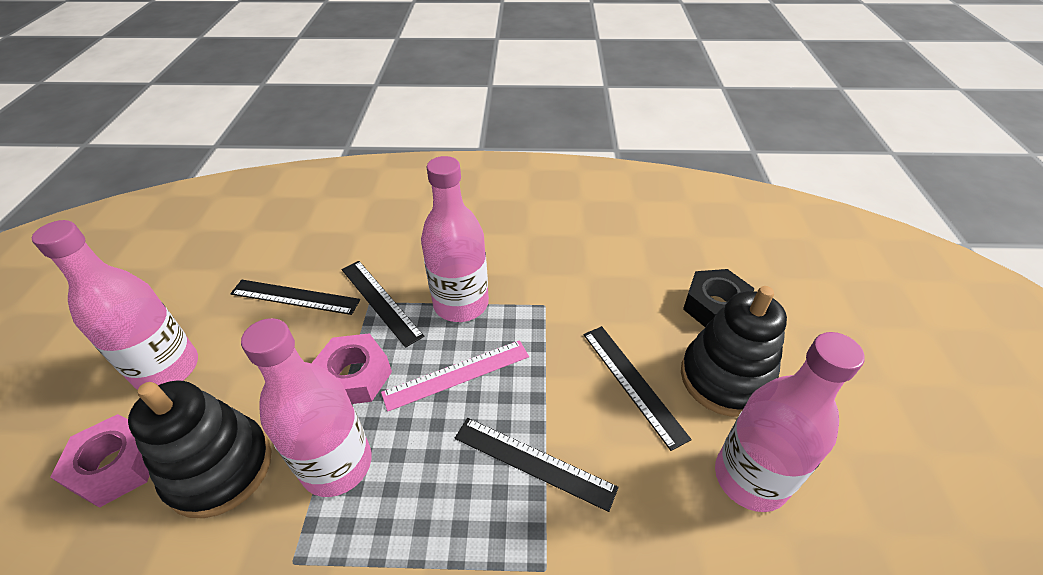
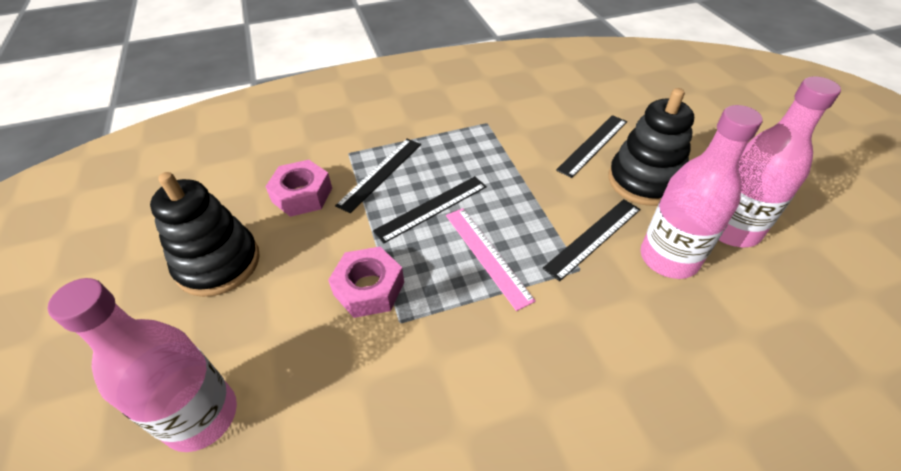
black nut: 1 -> 0
pink bottle: 4 -> 3

